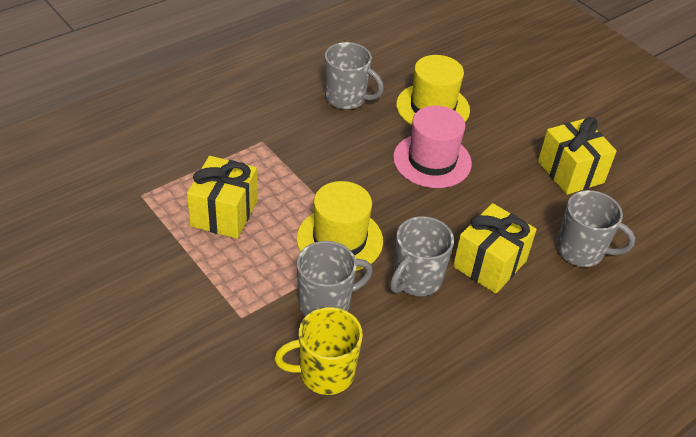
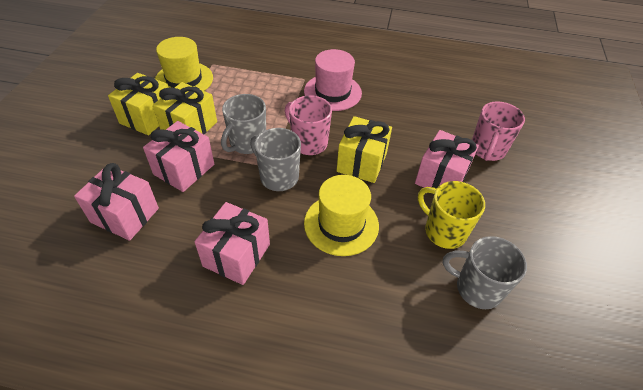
grey mug: 4 -> 3
pink gift: 0 -> 4
pink mug: 0 -> 2

